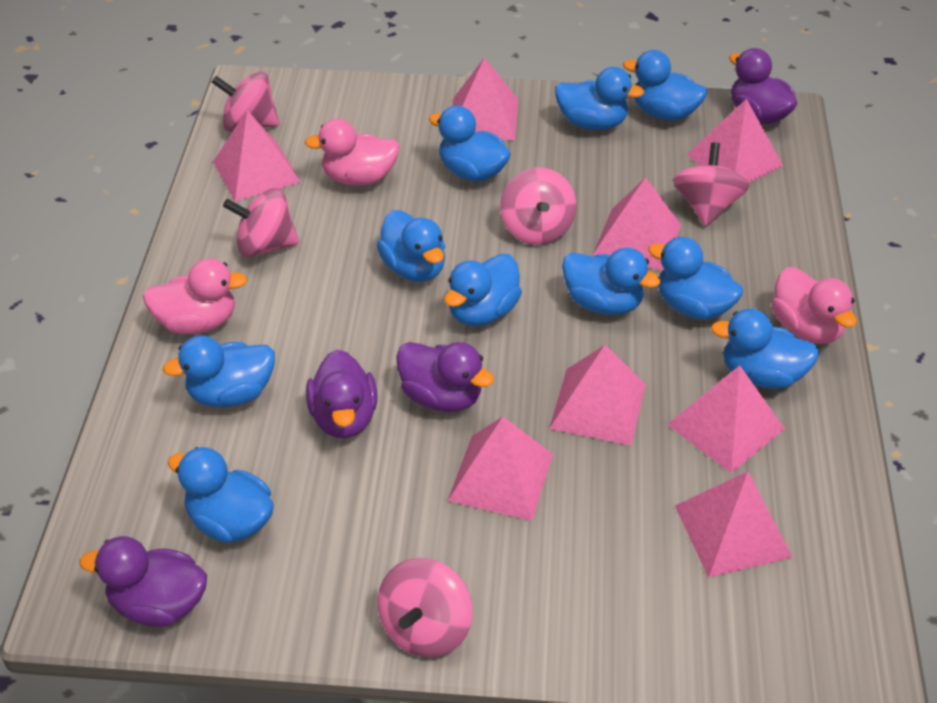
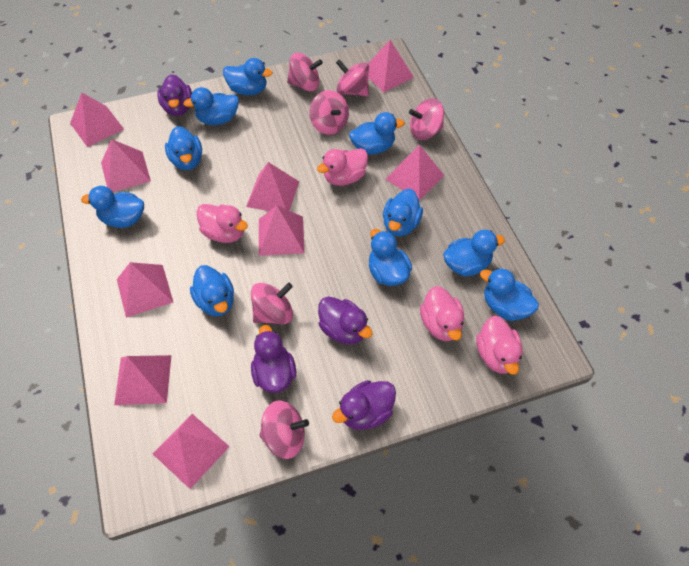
pink duck: 3 -> 4
pink pyramid: 8 -> 9
pink spinning top: 5 -> 6

